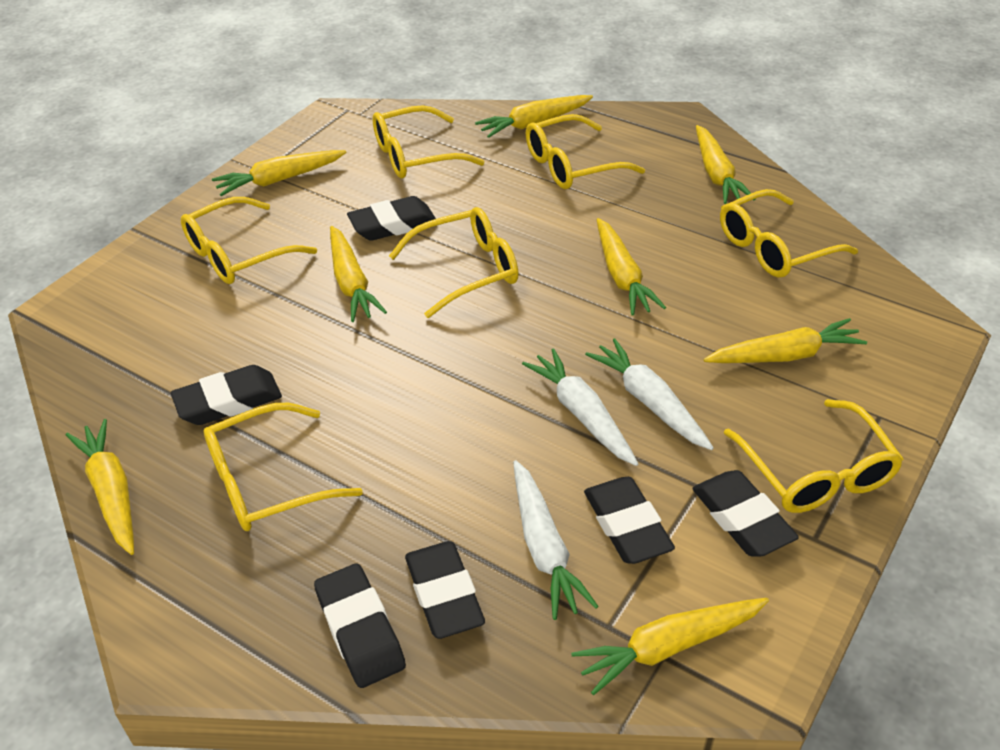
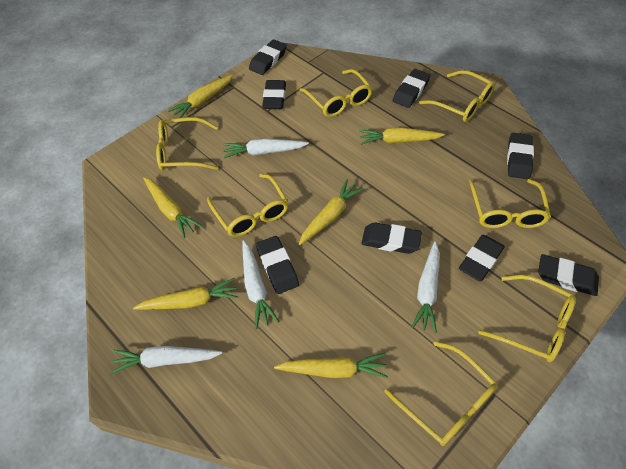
black eraser: 6 -> 8
white carrot: 3 -> 4
yellow carrot: 8 -> 6

